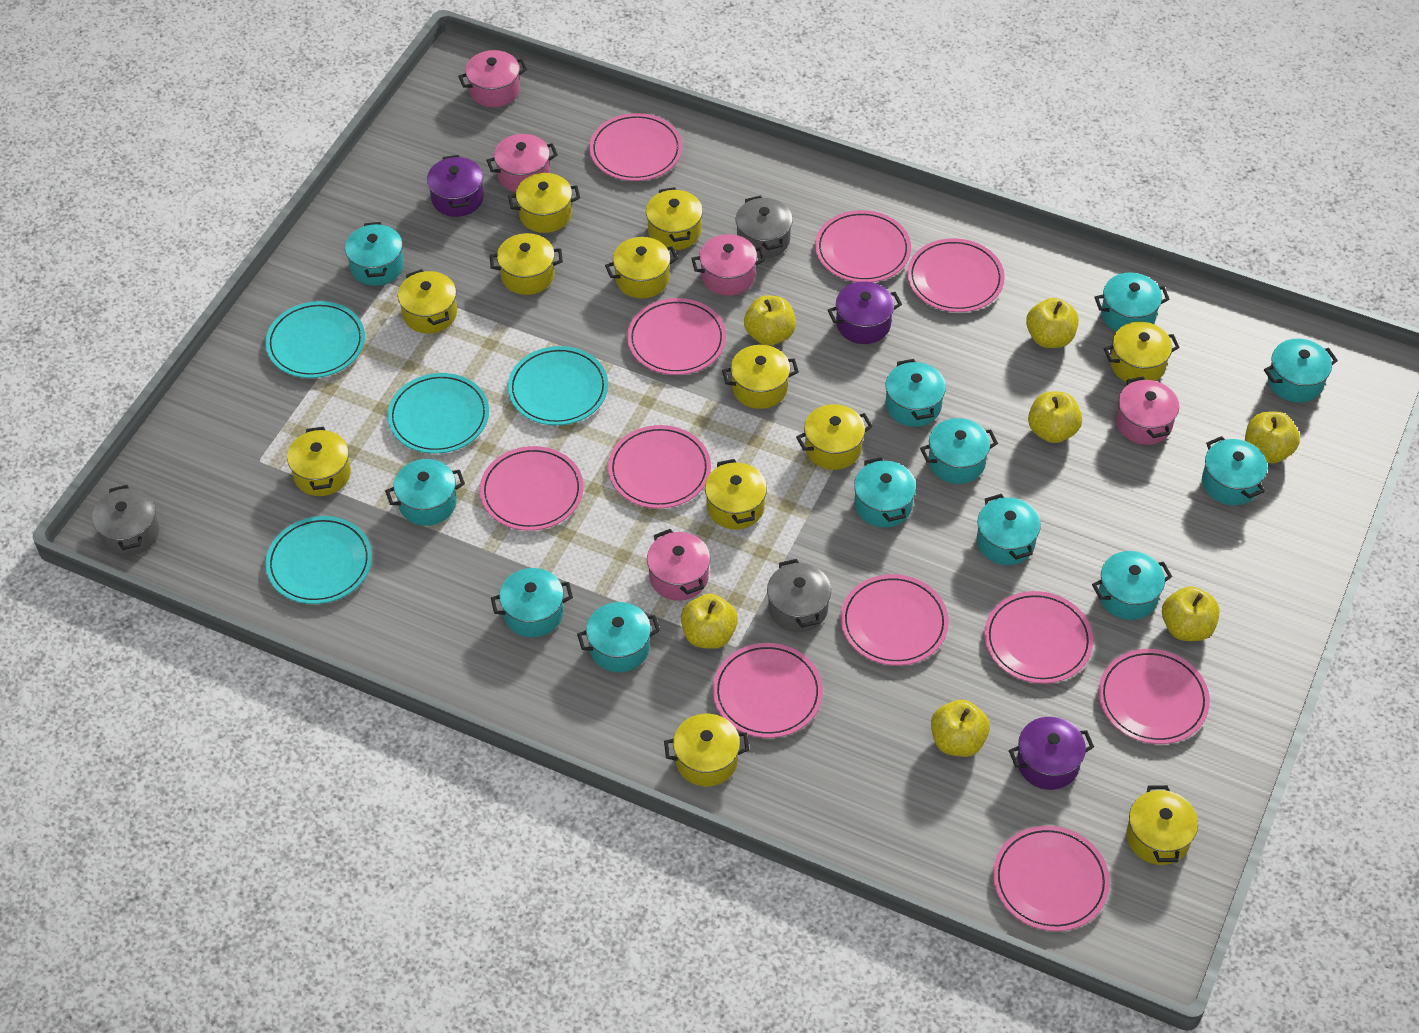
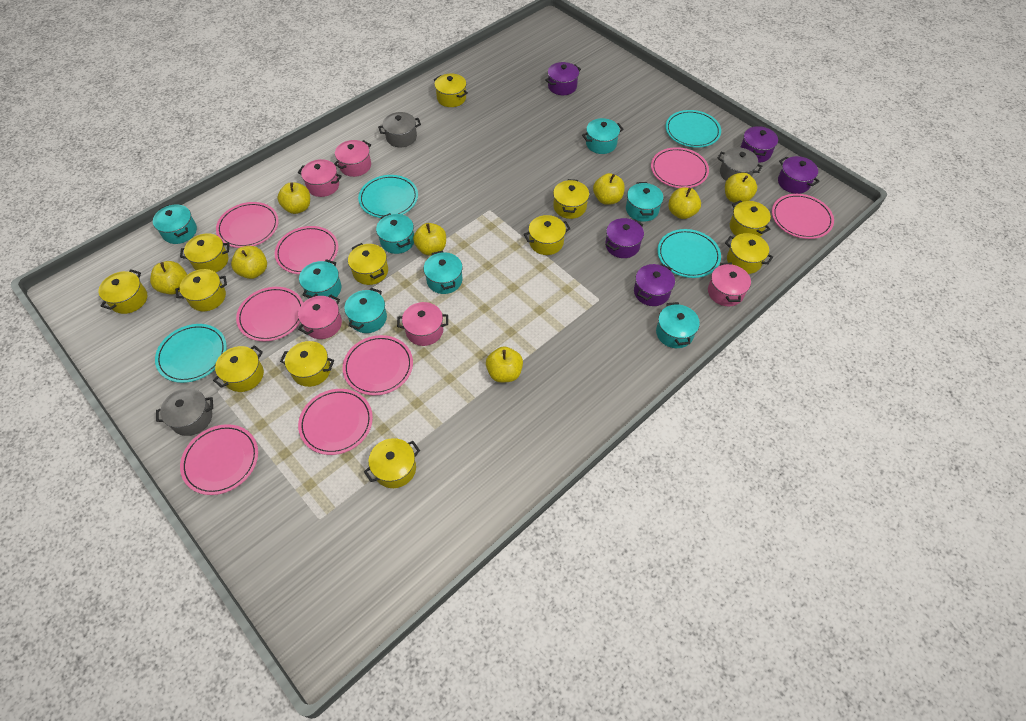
pink plate: 11 -> 8
purple pot: 3 -> 5
turquoise pot: 12 -> 8
yellow apple: 7 -> 8

